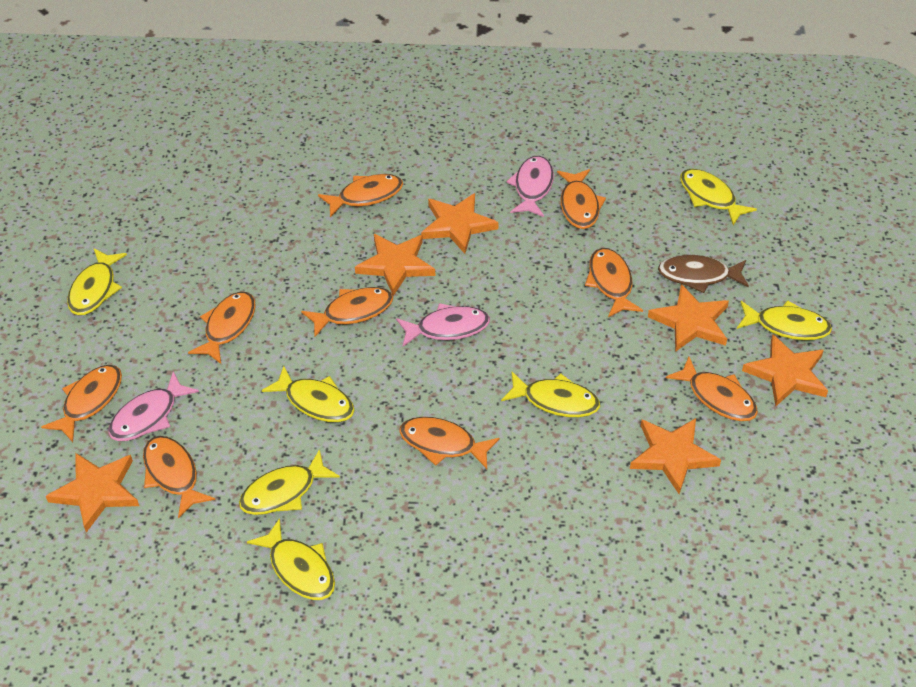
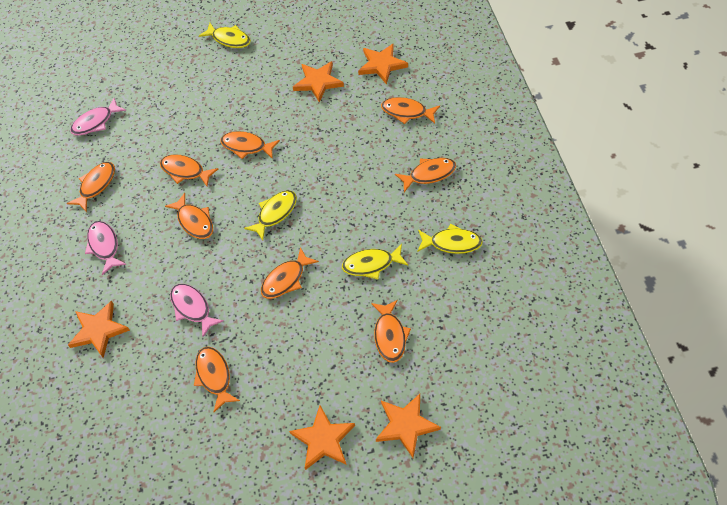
brown fish: 1 -> 0
orange star: 6 -> 5
yellow fish: 7 -> 4

